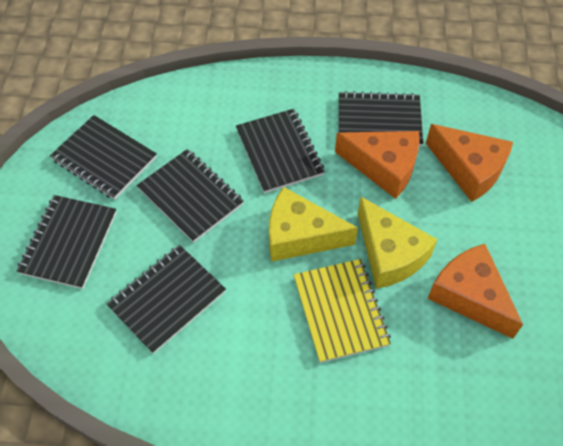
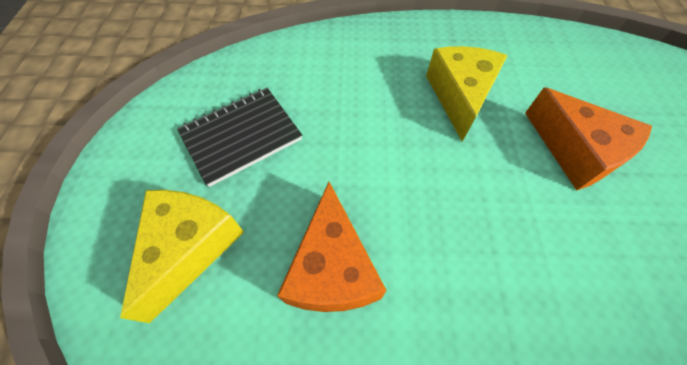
black notebook: 6 -> 1
orange cheese: 3 -> 2
yellow notebook: 1 -> 0

